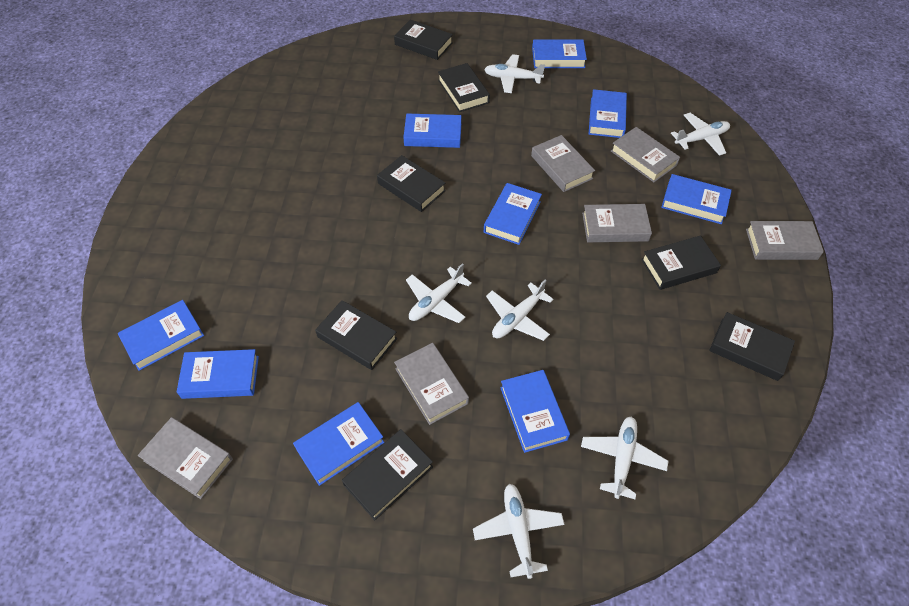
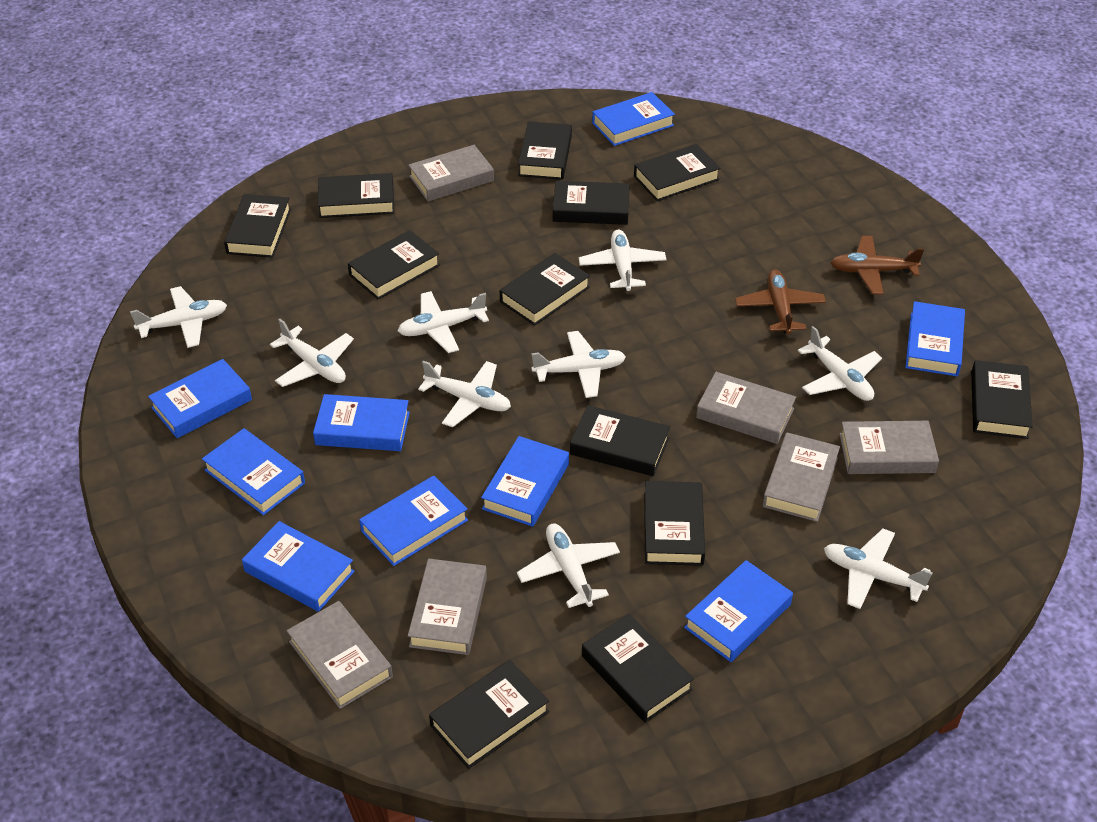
black book: 7 -> 12
brown plane: 0 -> 2
white plane: 6 -> 9

